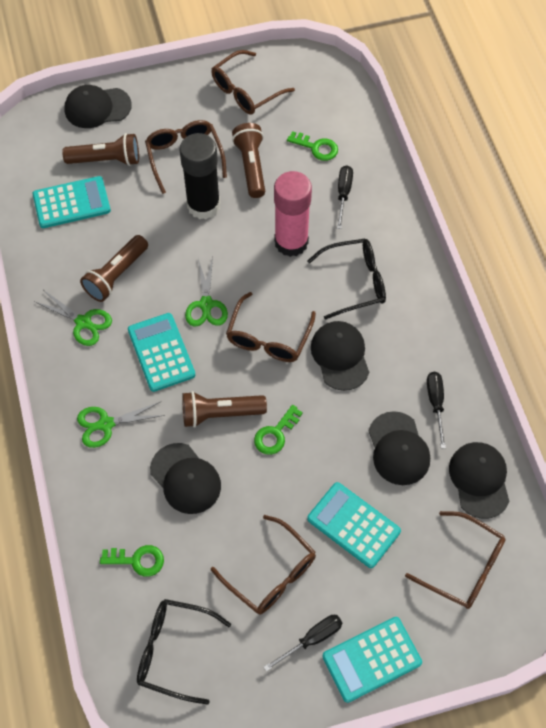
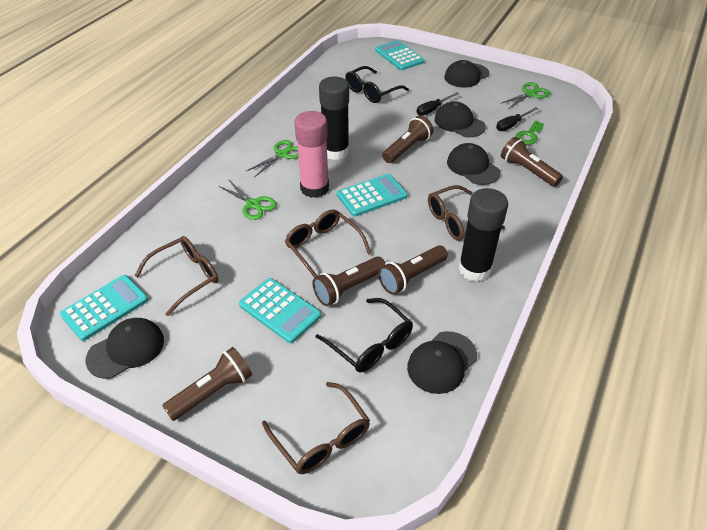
black glue stick: 1 -> 2
black screwdriver: 3 -> 2
brown flashlight: 4 -> 5
brown glasses: 5 -> 4
green key: 3 -> 1

